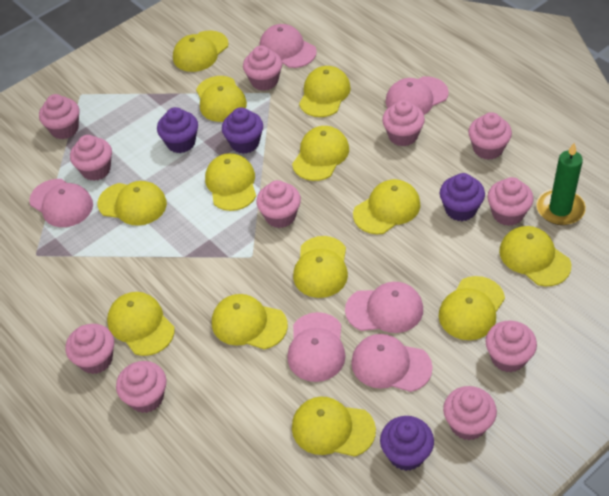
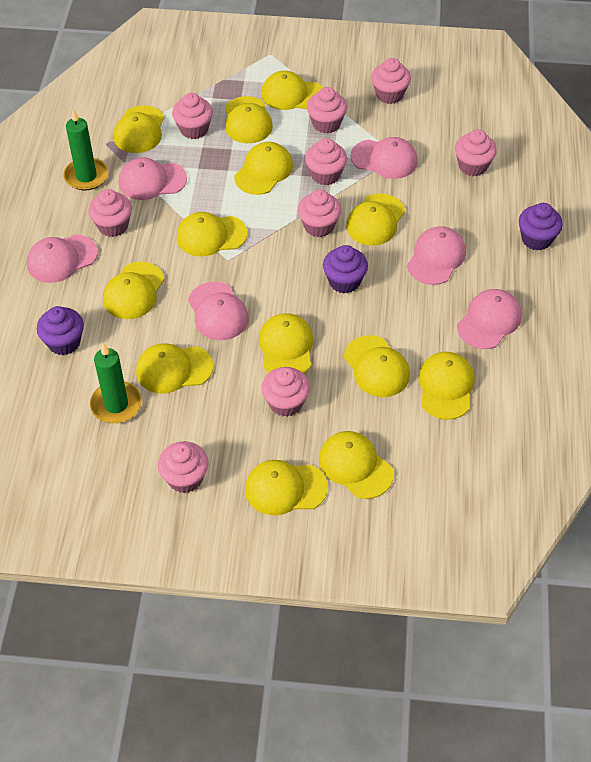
green candle: 1 -> 2
pink cupcake: 11 -> 9
purple cupcake: 4 -> 3

